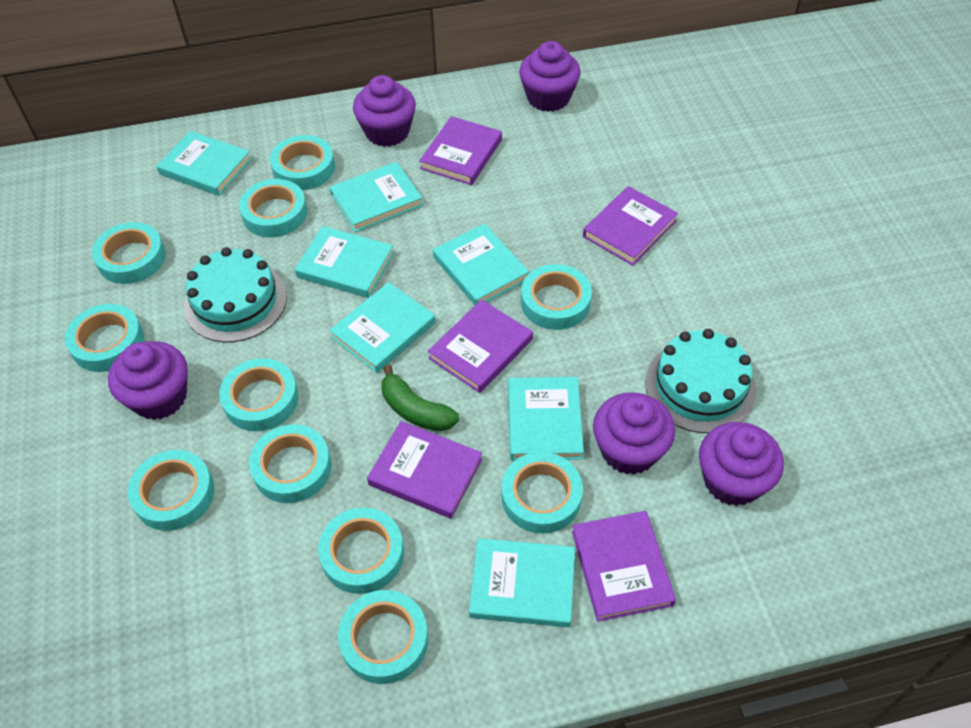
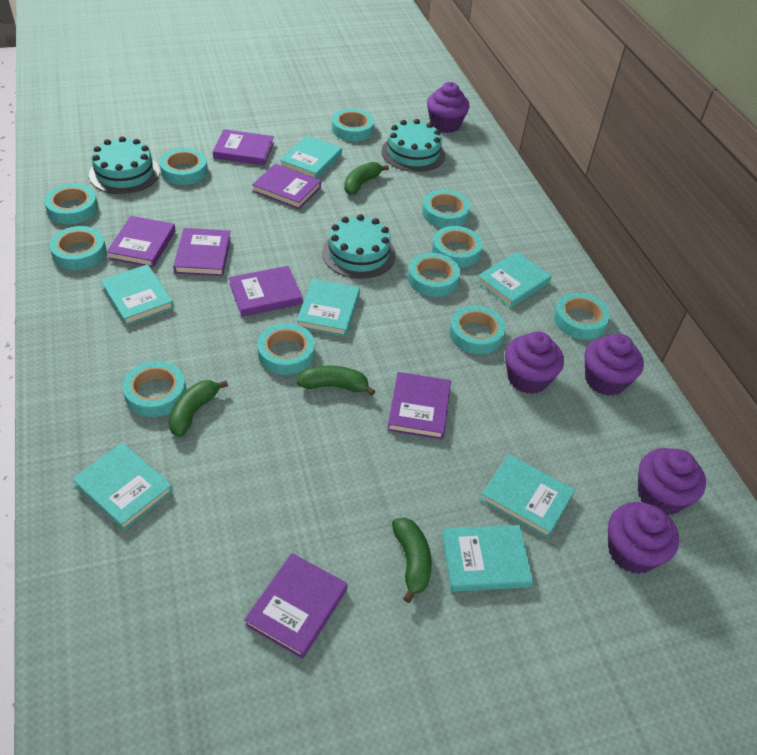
green banana: 1 -> 4
purple book: 5 -> 7
turquoise cake: 2 -> 3

